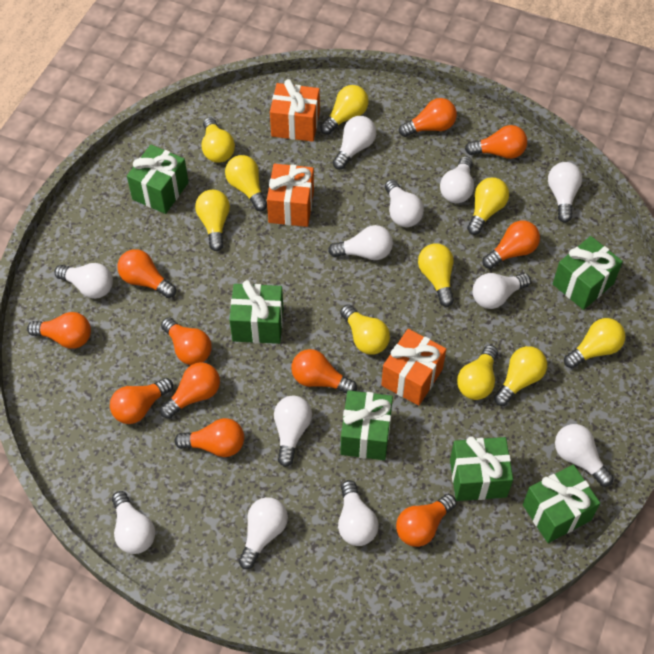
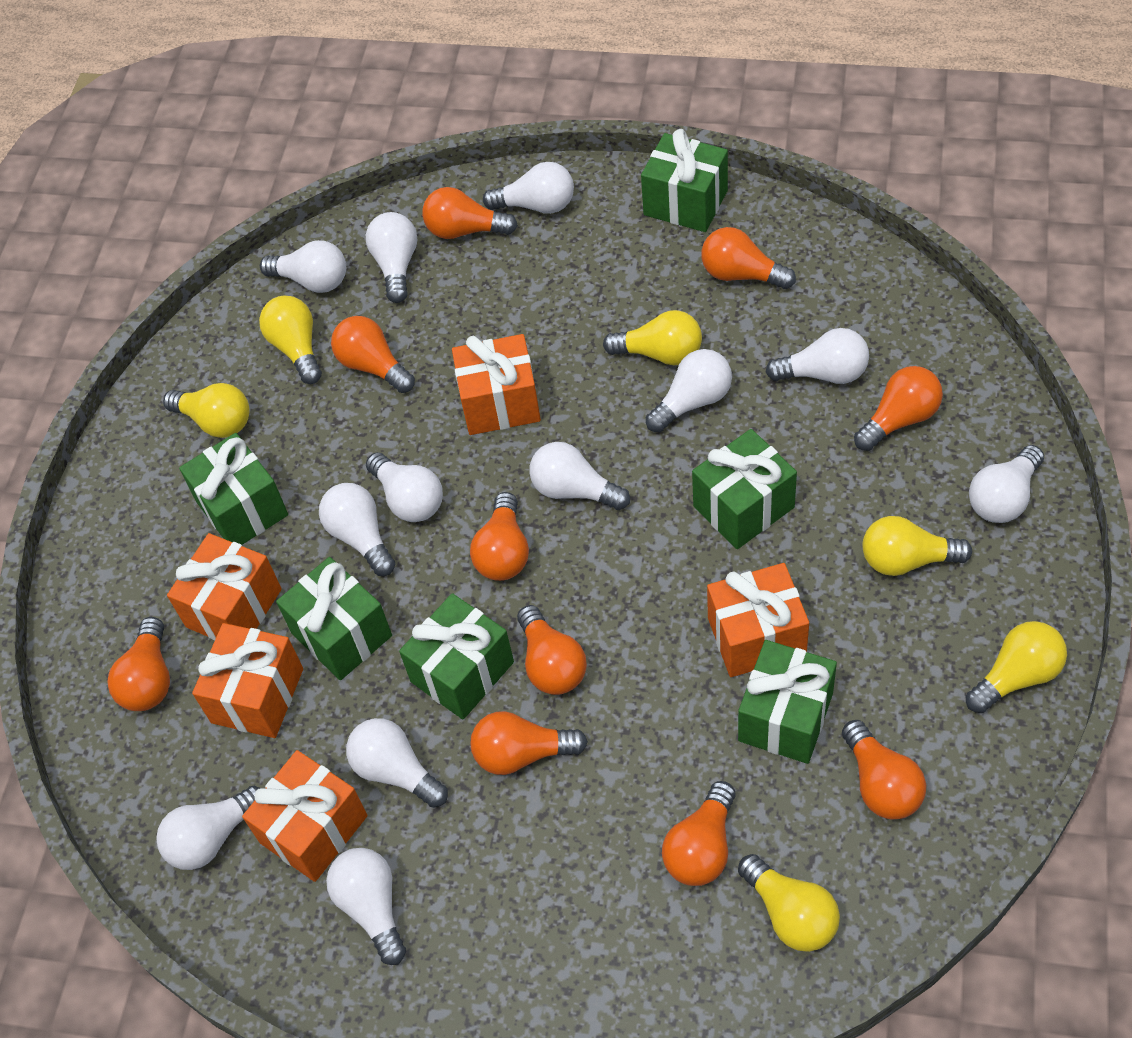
orange gift: 3 -> 5
orange light bulb: 11 -> 10
yellow light bulb: 10 -> 6

